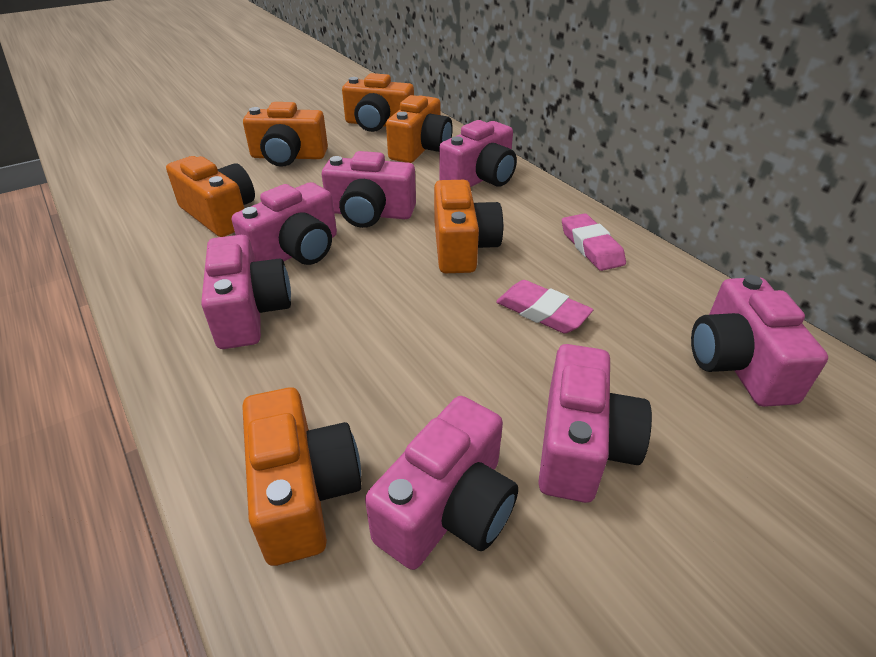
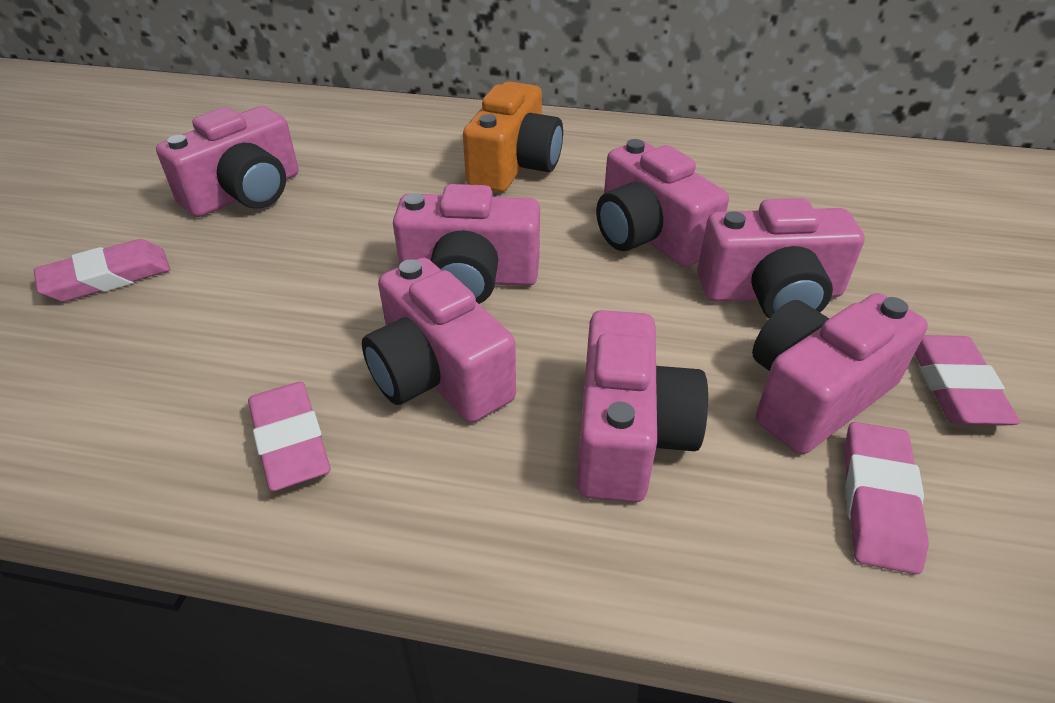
orange camera: 6 -> 1
pink eraser: 2 -> 4

